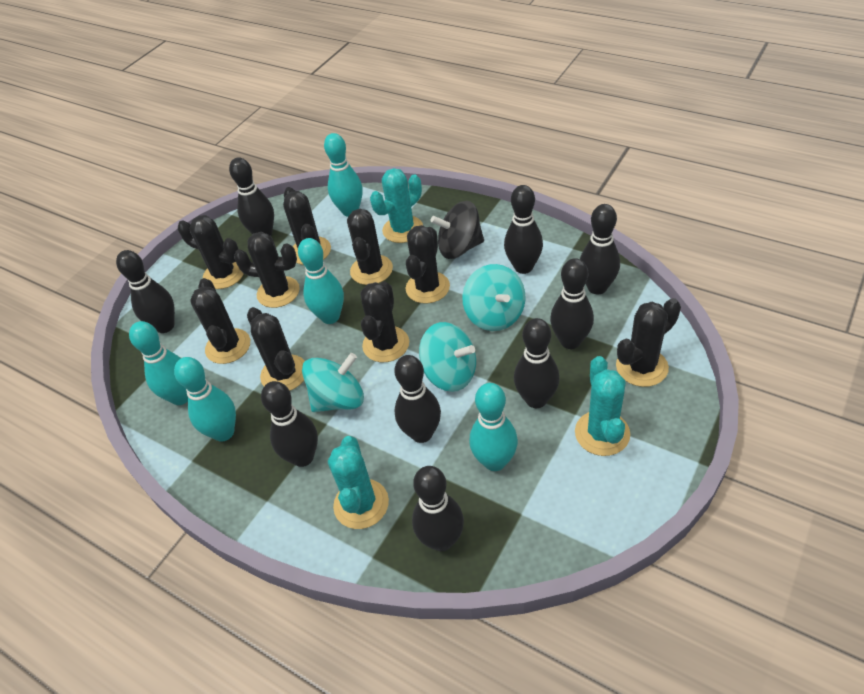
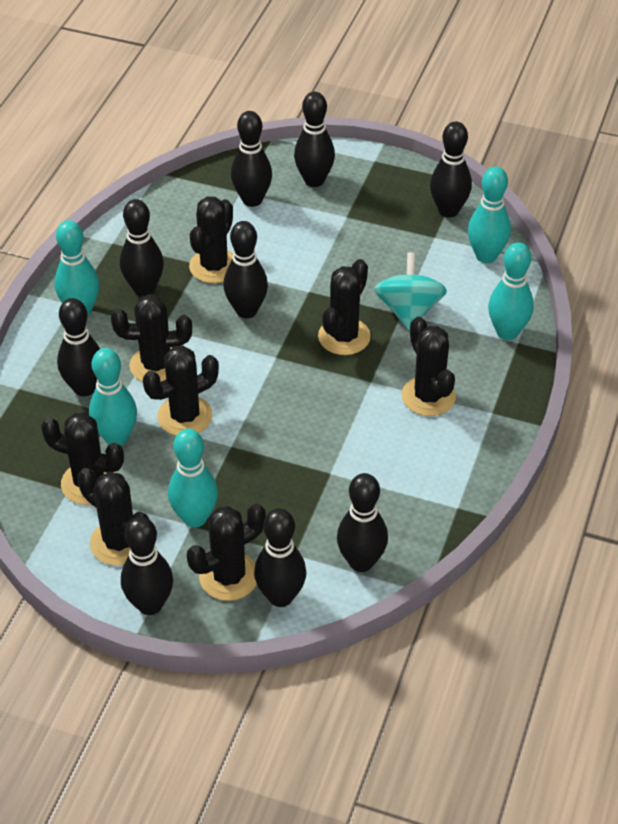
black cactus: 9 -> 8
black spinning top: 1 -> 0
turquoise cactus: 3 -> 0
turquoise spinning top: 3 -> 1

